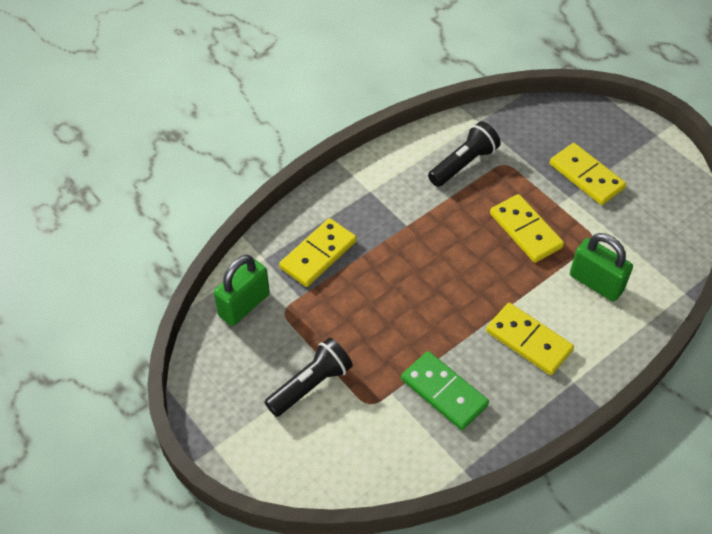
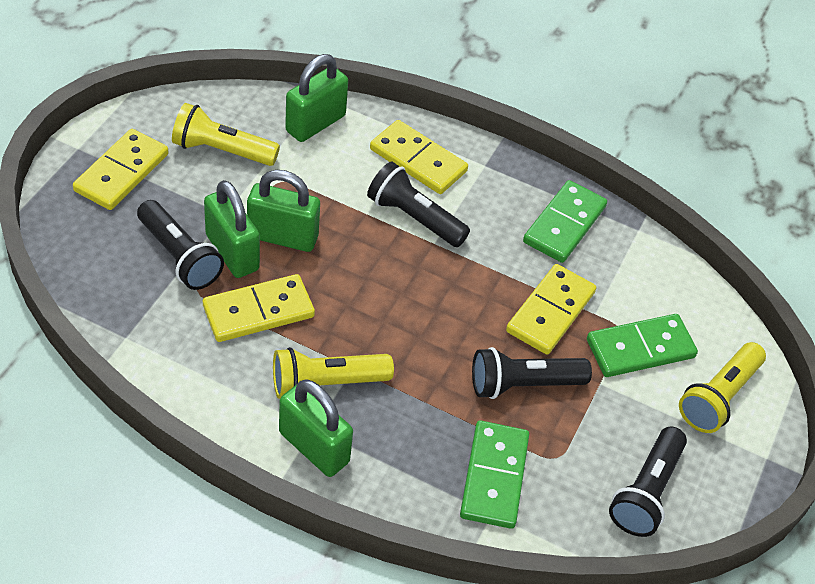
black flashlight: 2 -> 4
green domino: 1 -> 3
green padlock: 2 -> 4
yellow flashlight: 0 -> 3

